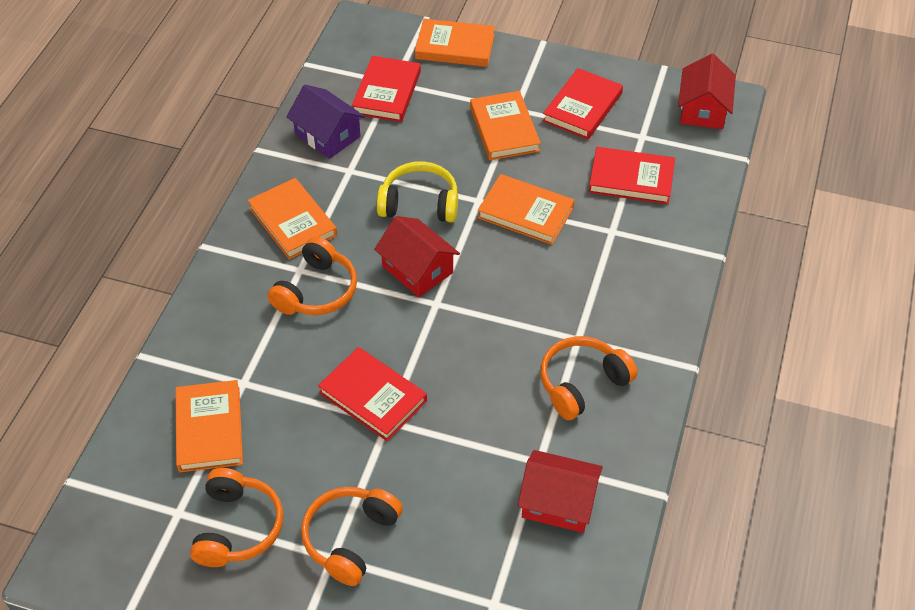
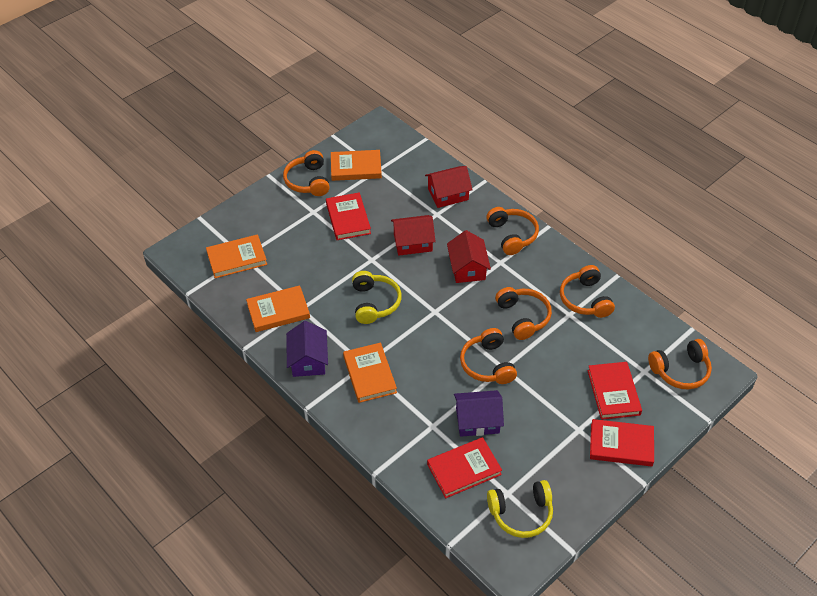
orange book: 5 -> 4
orange headphones: 4 -> 6
purple house: 1 -> 2
yellow headphones: 1 -> 2

